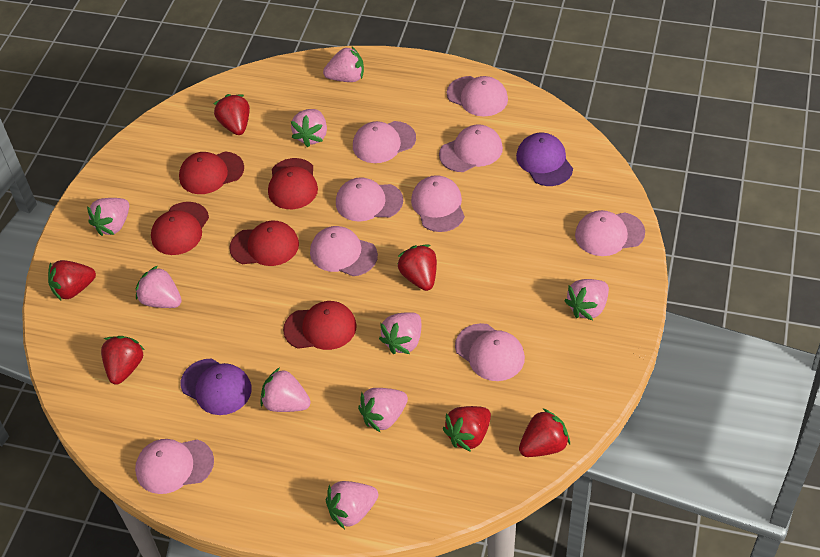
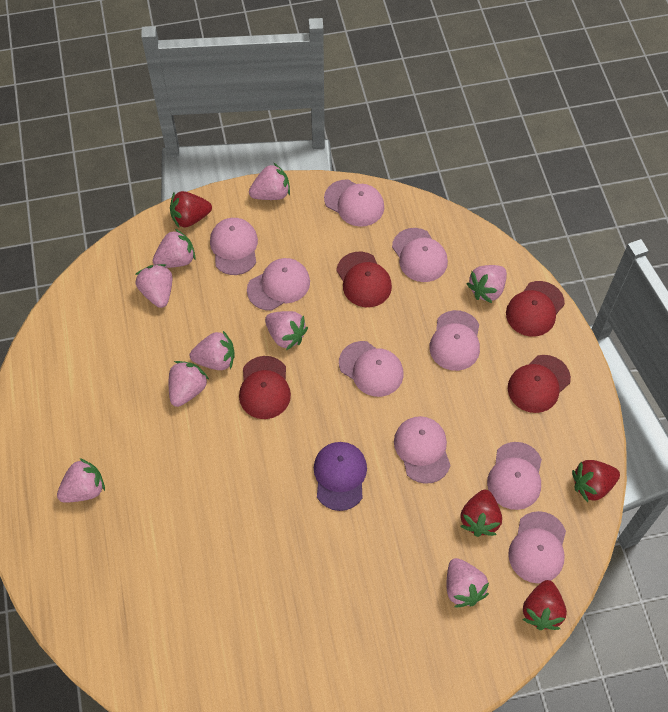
purple cap: 2 -> 1
red cap: 5 -> 4
red strawberry: 6 -> 4

